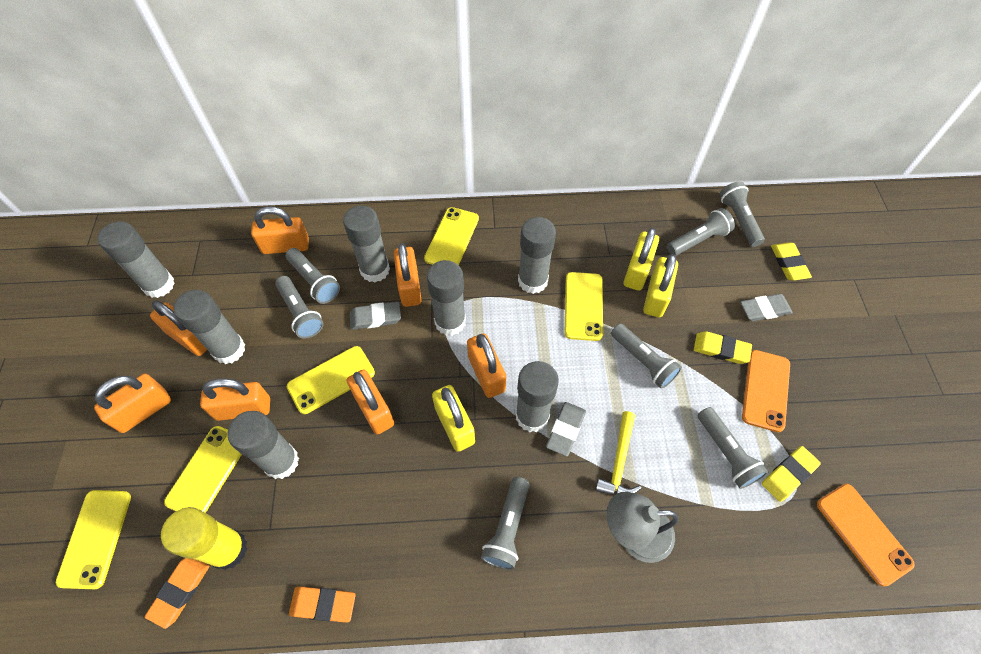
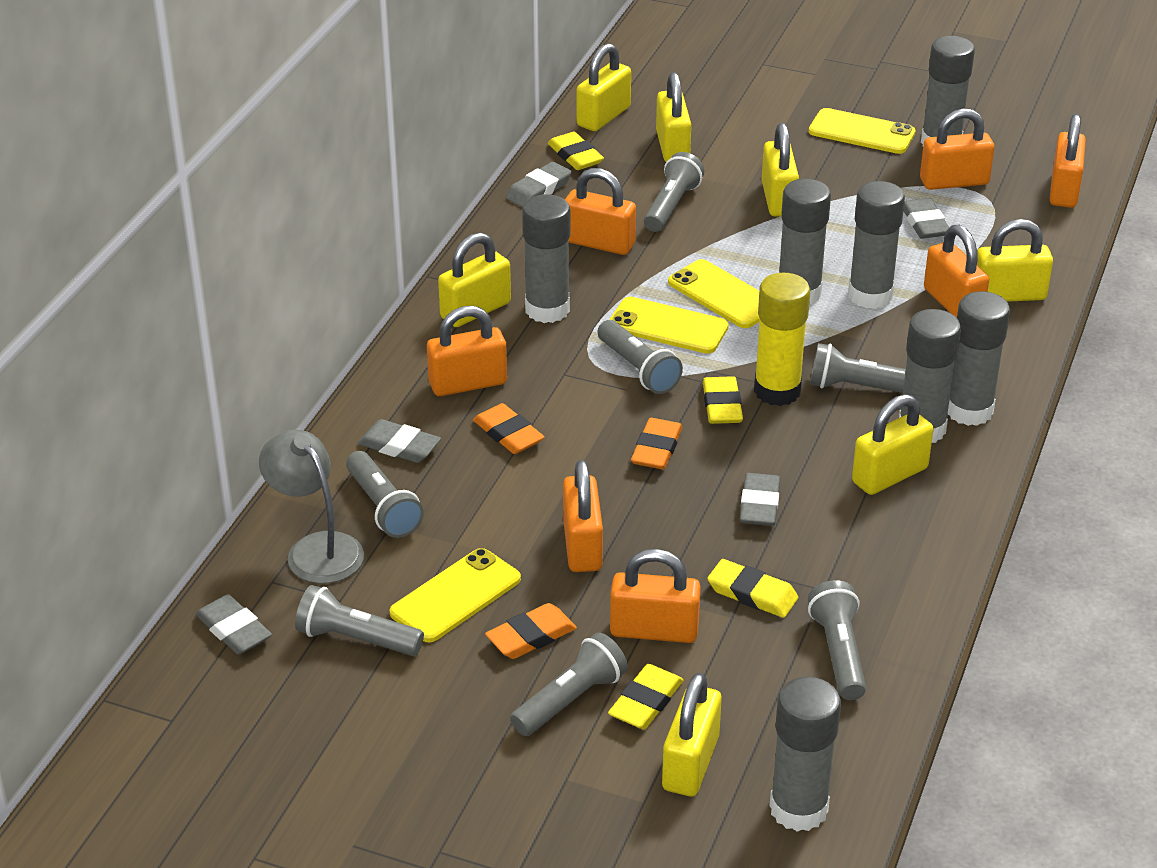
grey eraser: 3 -> 5
orange eraser: 2 -> 3
orange phone: 2 -> 0
yellow eraser: 3 -> 4
yellow hammer: 1 -> 0
yellow padlock: 3 -> 7
yellow phone: 5 -> 4

